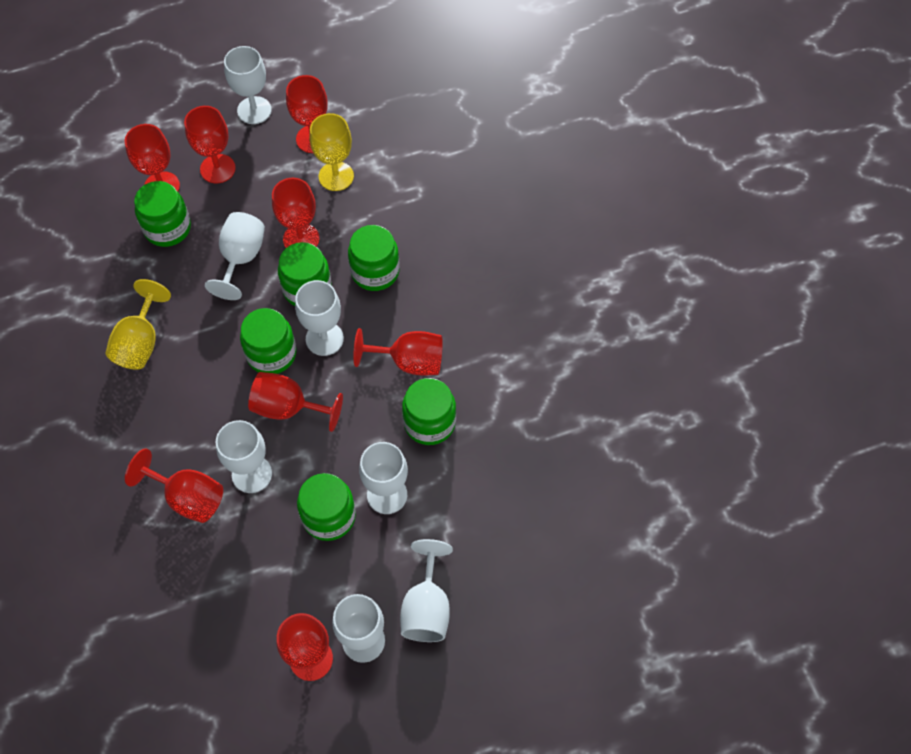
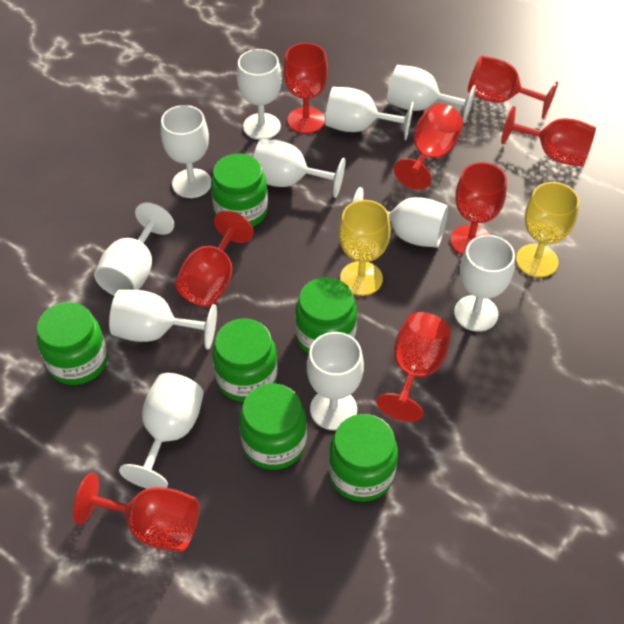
white goblet: 7 -> 11

